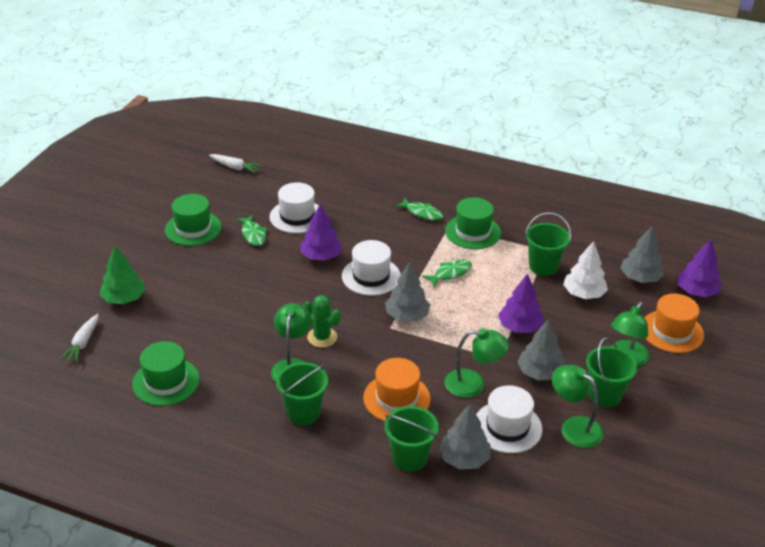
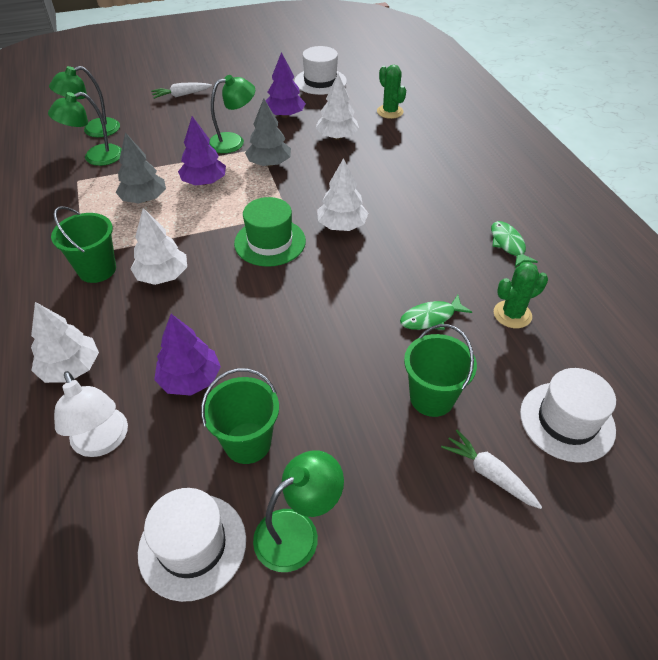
green bucket: 4 -> 3
green cactus: 1 -> 2
green fish: 3 -> 2
green hat: 3 -> 1
green tree: 1 -> 0
grey tree: 4 -> 2
orange hat: 2 -> 0
white lamp: 0 -> 1
white tree: 1 -> 4

